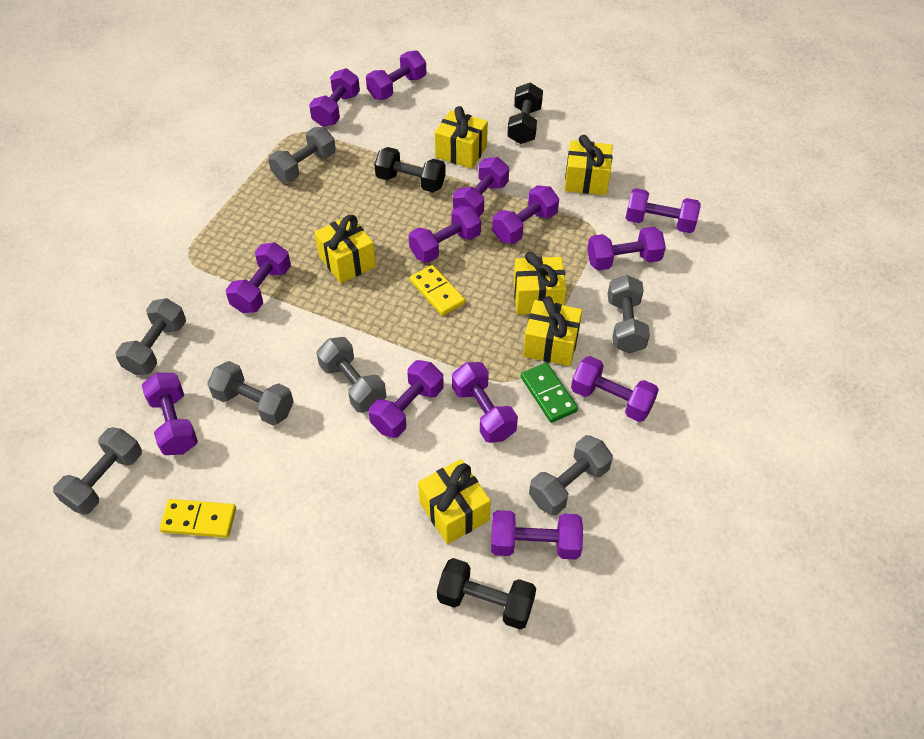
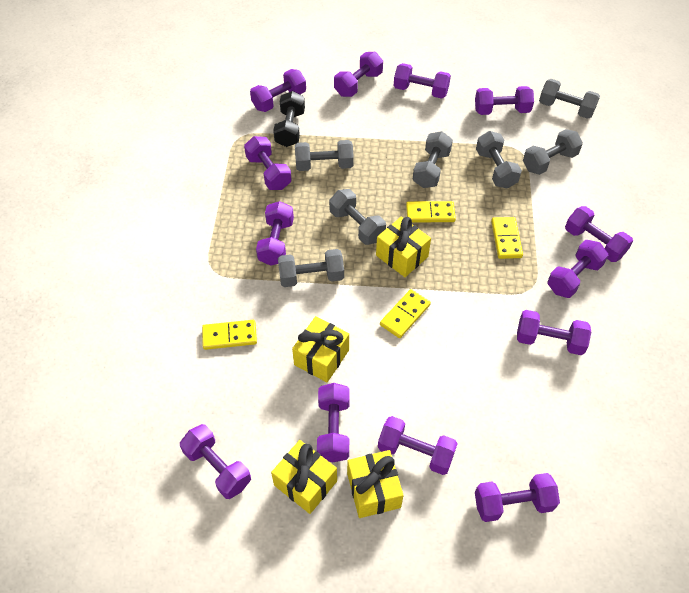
black dumbbell: 3 -> 1
green domino: 1 -> 0
yellow domino: 2 -> 4
yellow gift: 6 -> 4

